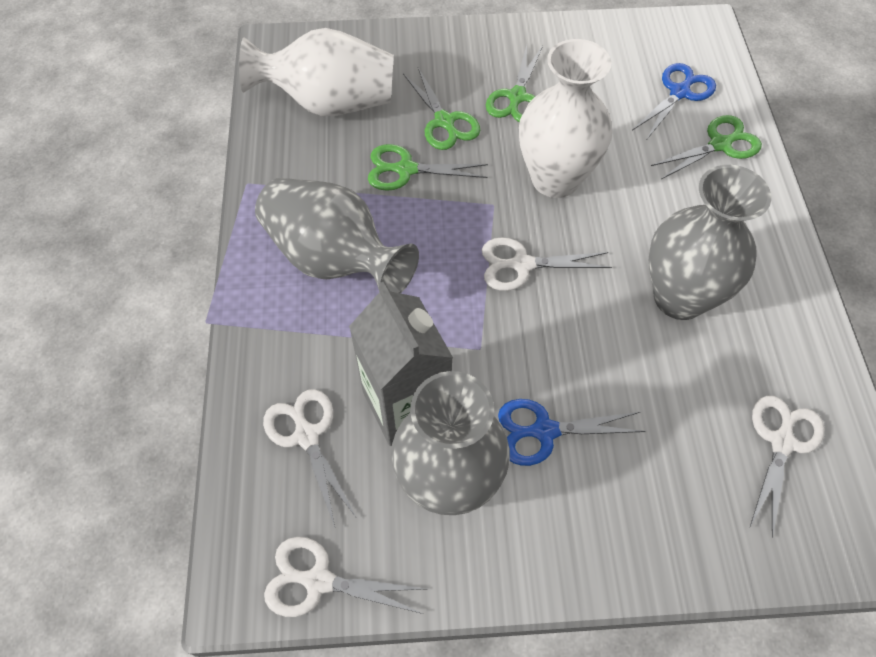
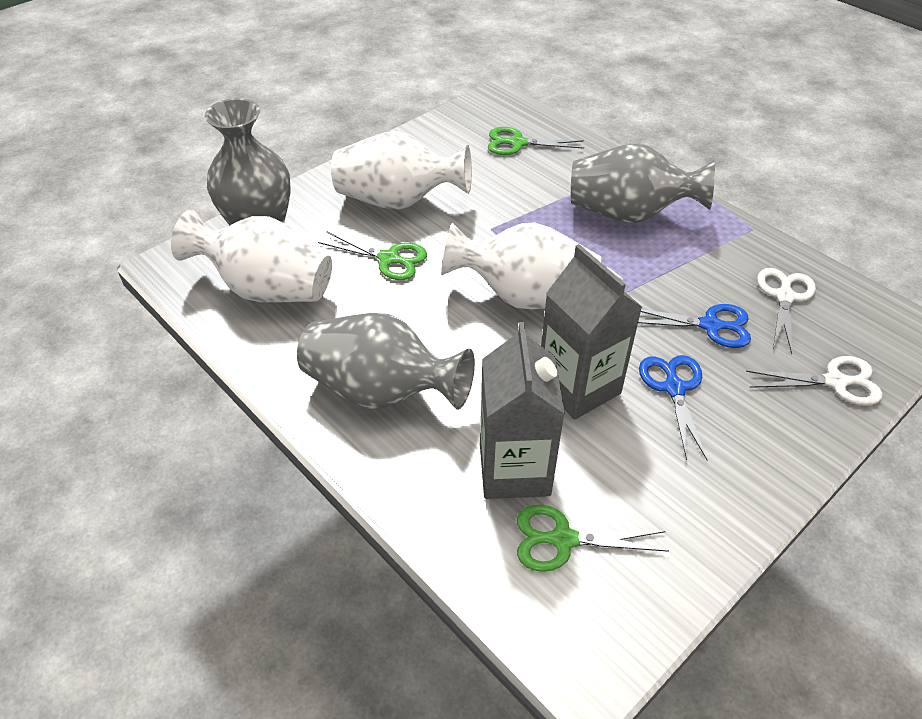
green scissors: 4 -> 3
grey carton: 1 -> 2
white scissors: 4 -> 2
white vase: 2 -> 3

